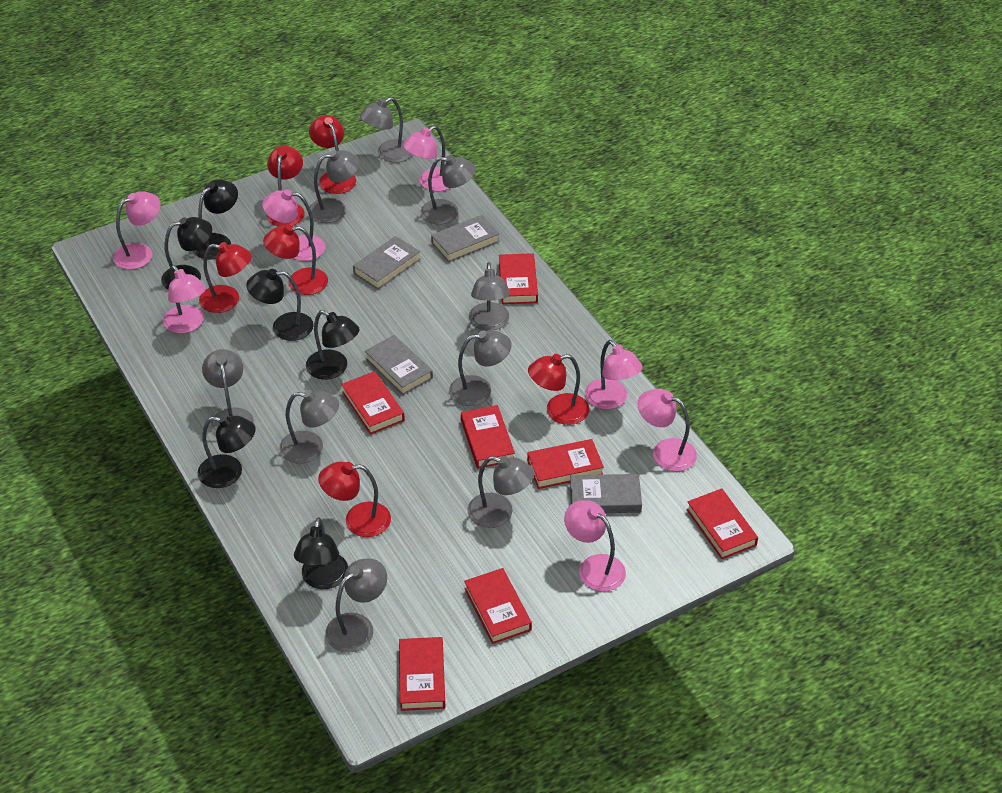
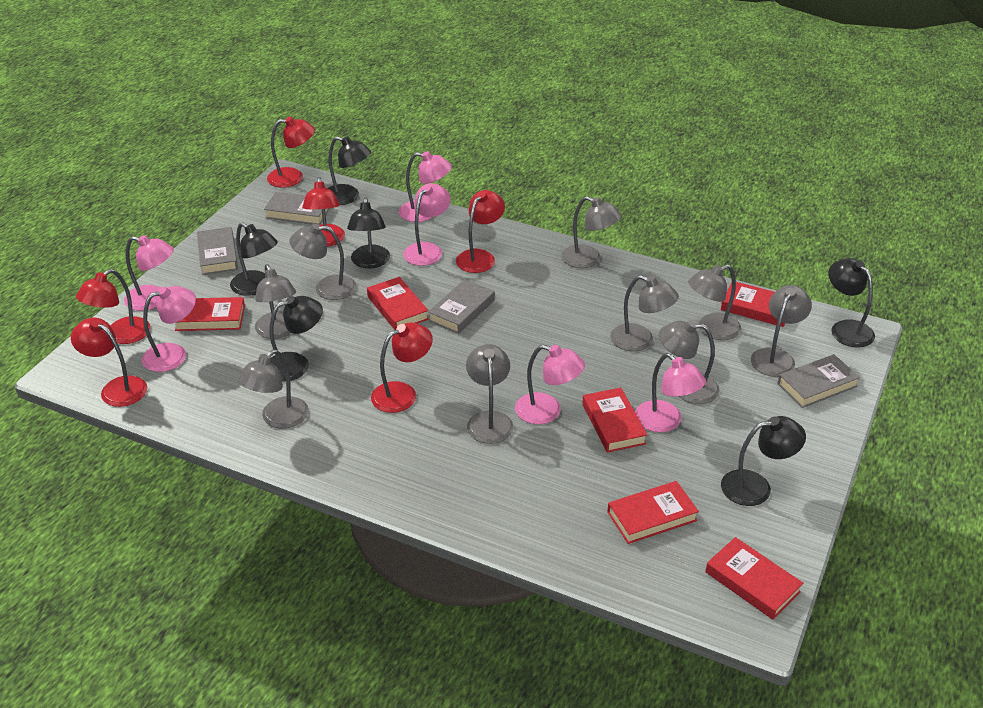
pink lamp: 7 -> 6
red book: 7 -> 6

